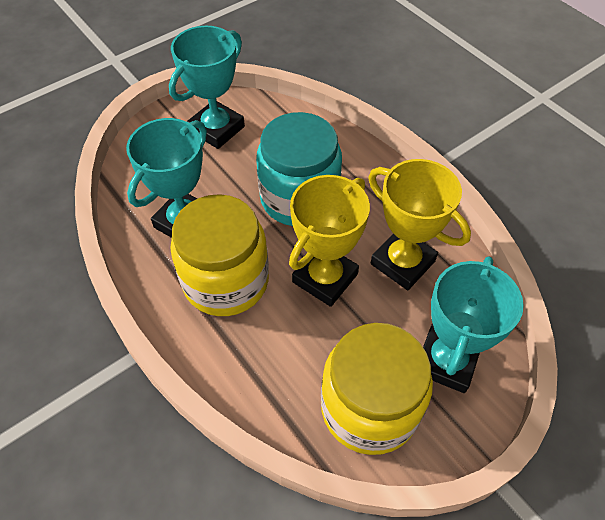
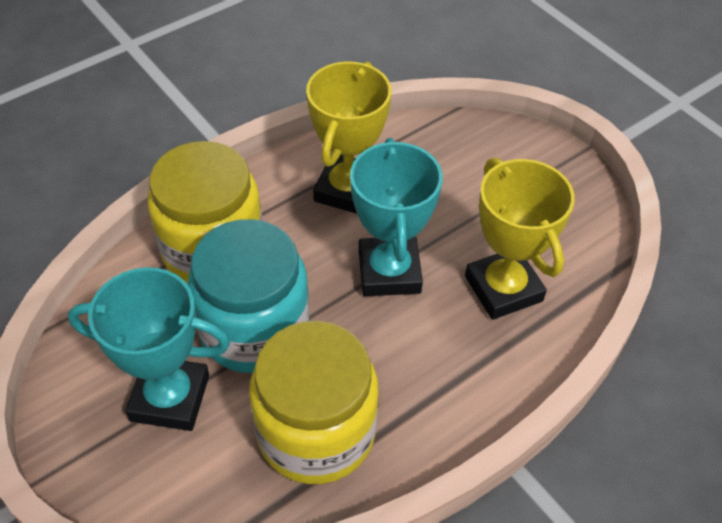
turquoise trophy: 3 -> 2

